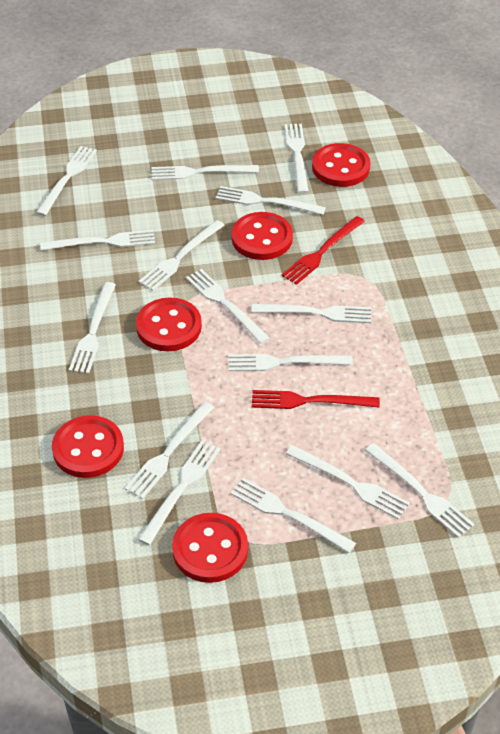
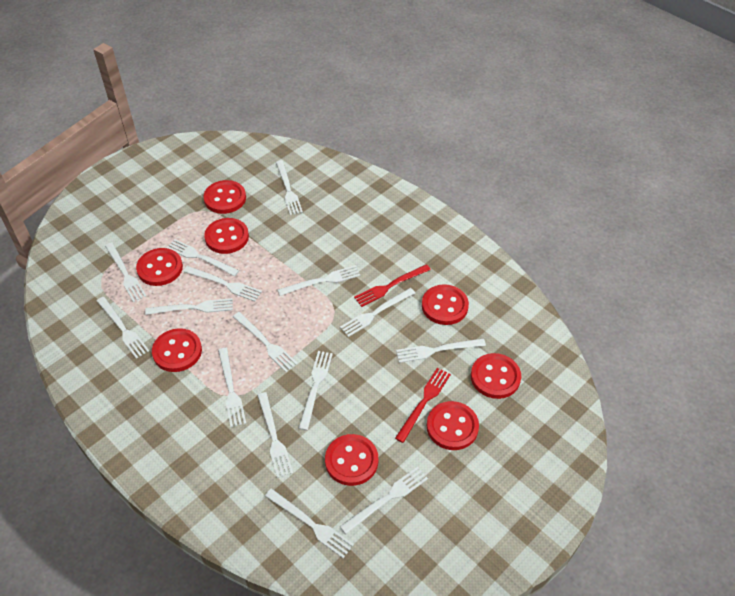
red button: 5 -> 8

